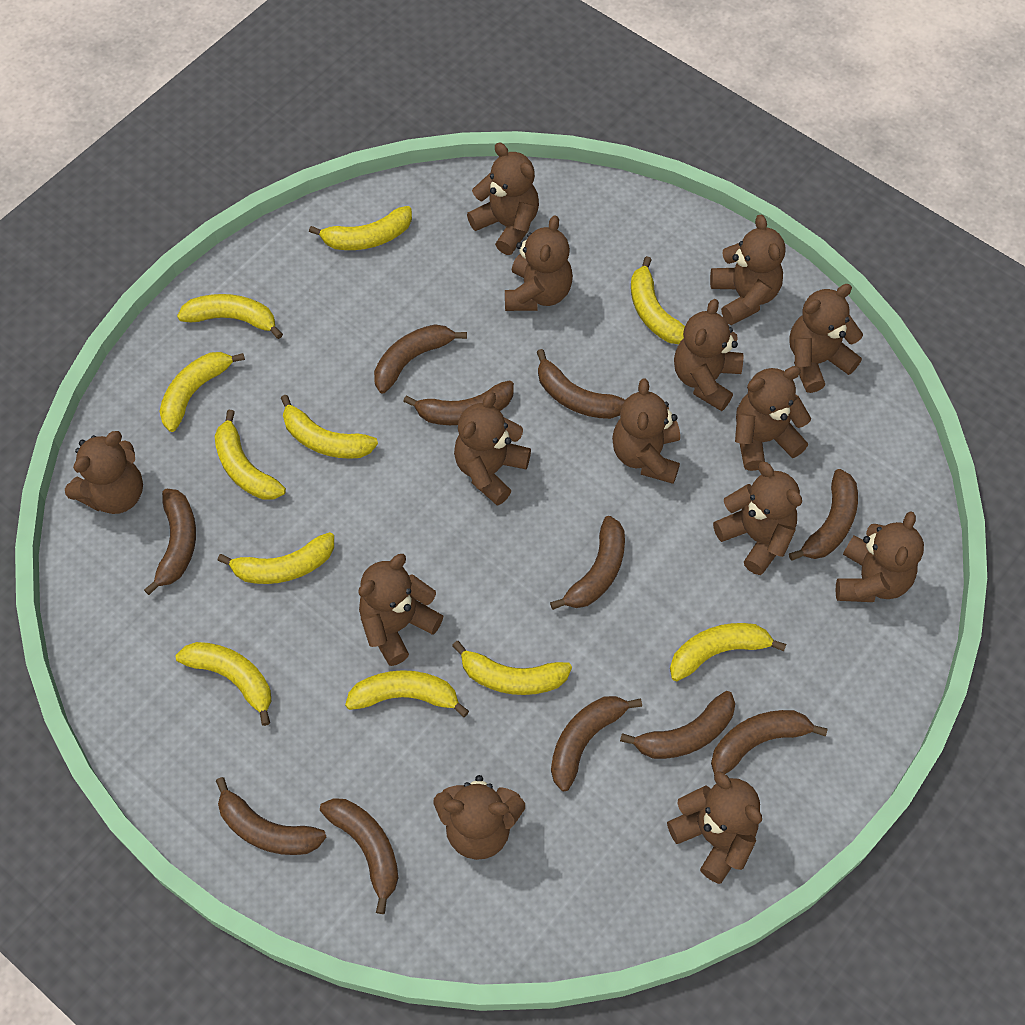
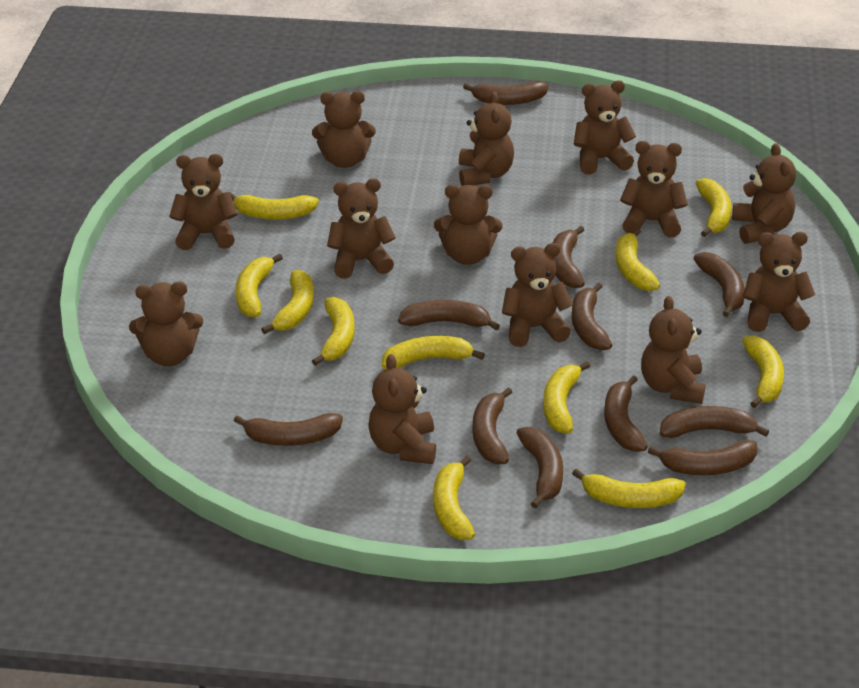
brown teddy bear: 14 -> 13

